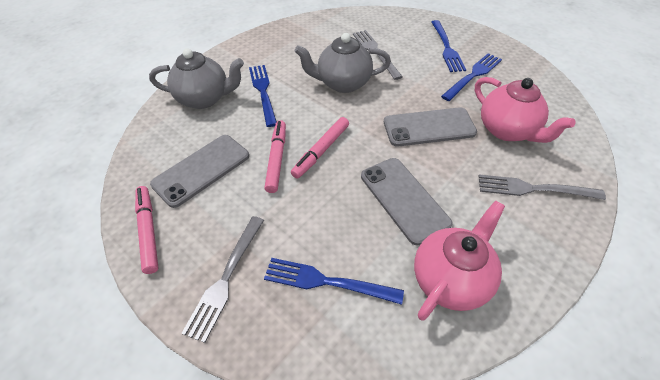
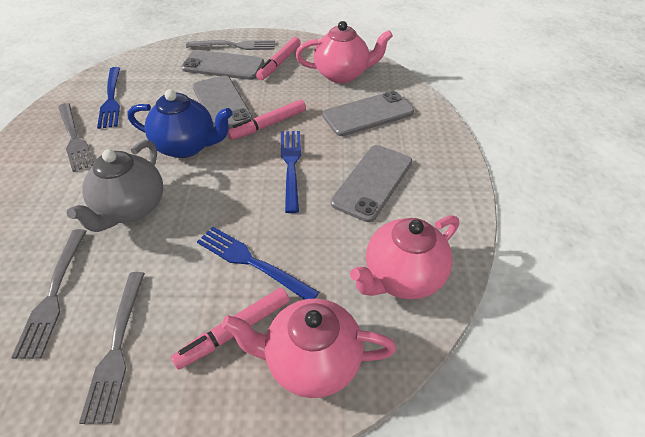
blue fork: 4 -> 3
blue teapot: 0 -> 1
grey fork: 3 -> 4
grey phone: 3 -> 4
grey teapot: 2 -> 1
pink teapot: 2 -> 3

